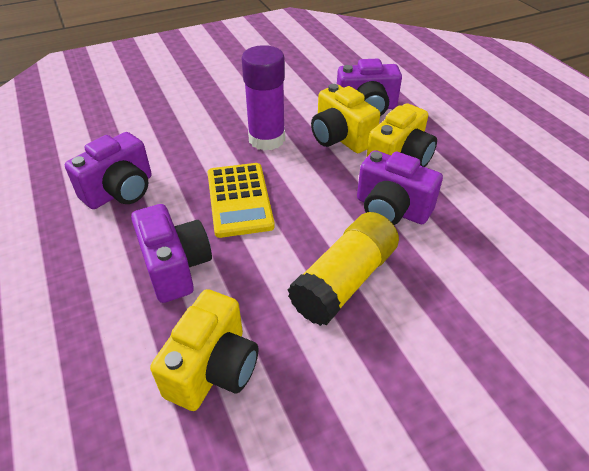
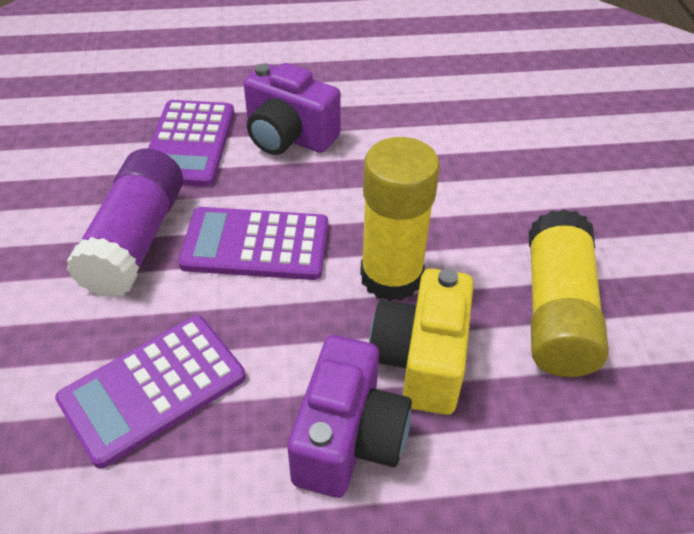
purple calculator: 0 -> 3
purple camera: 4 -> 2
yellow calculator: 1 -> 0
yellow camera: 3 -> 1
yellow glue stick: 1 -> 2

